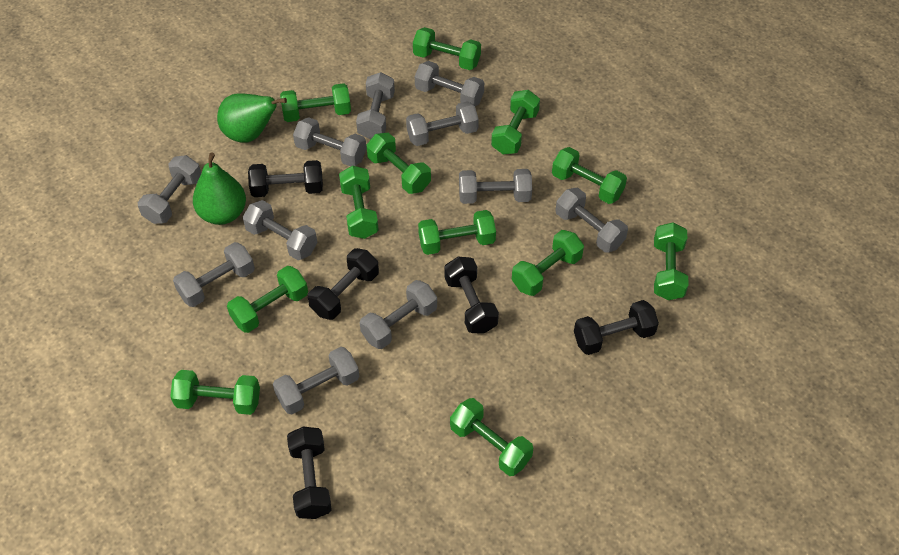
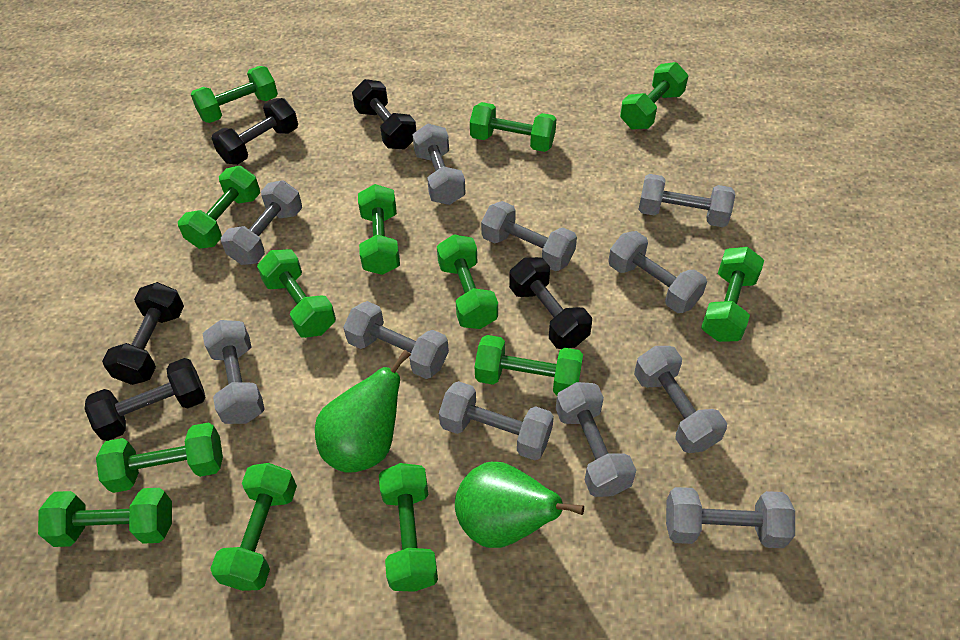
green dumbbell: 12 -> 13

